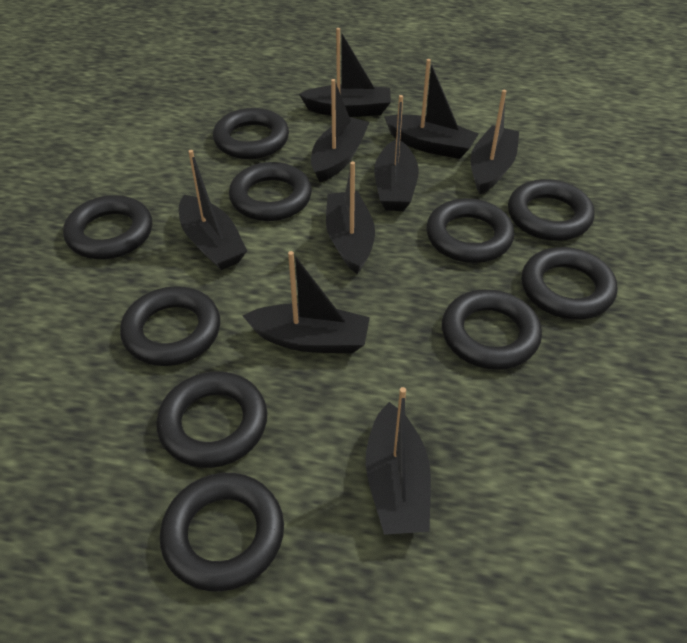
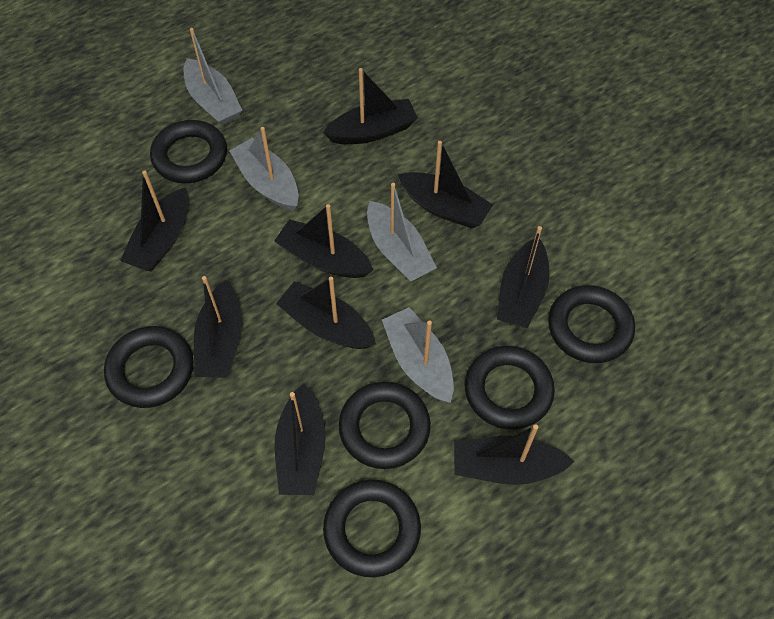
black ring: 10 -> 6
grey boat: 0 -> 4

